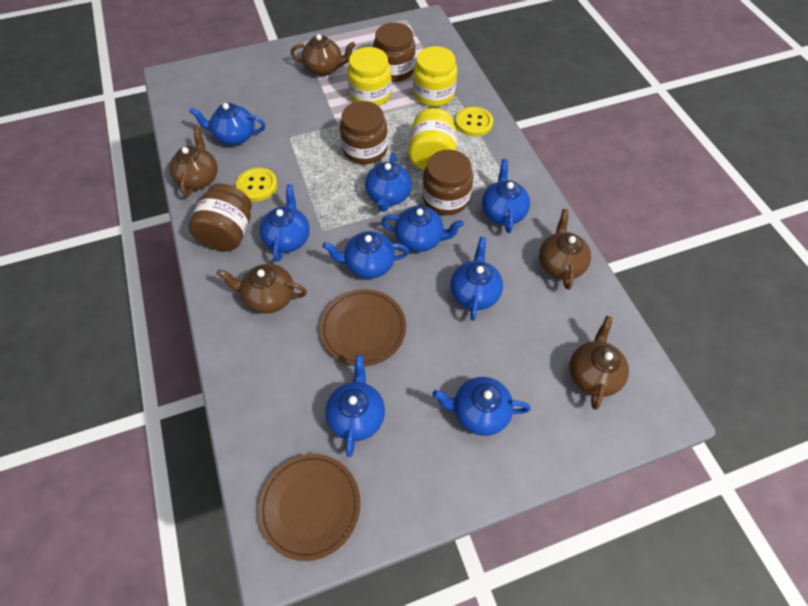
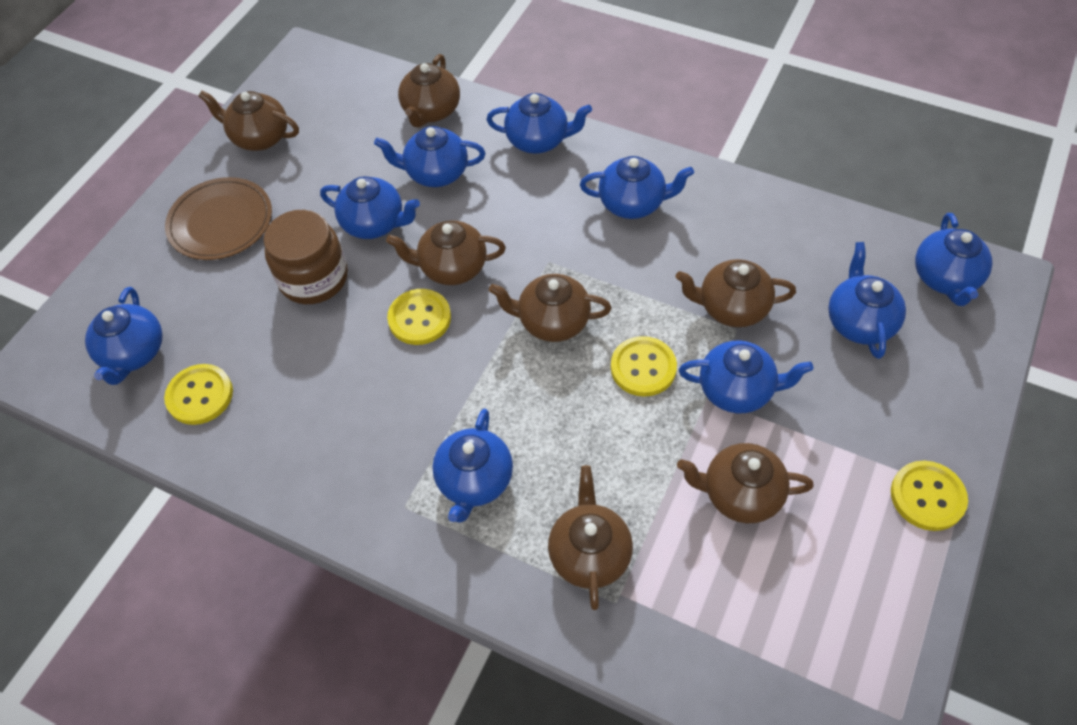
brown jar: 4 -> 1
brown plate: 2 -> 1
brown teapot: 5 -> 7
yellow button: 2 -> 4
yellow jar: 3 -> 0

